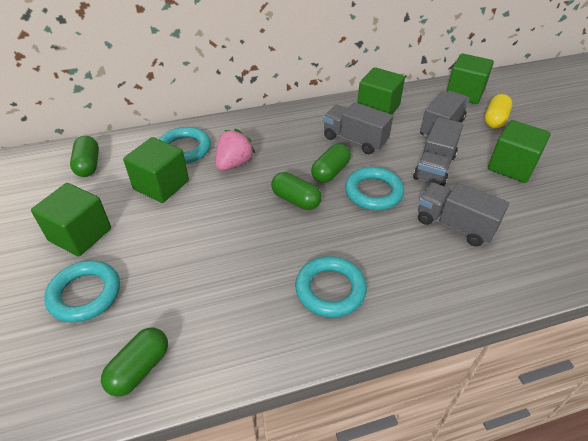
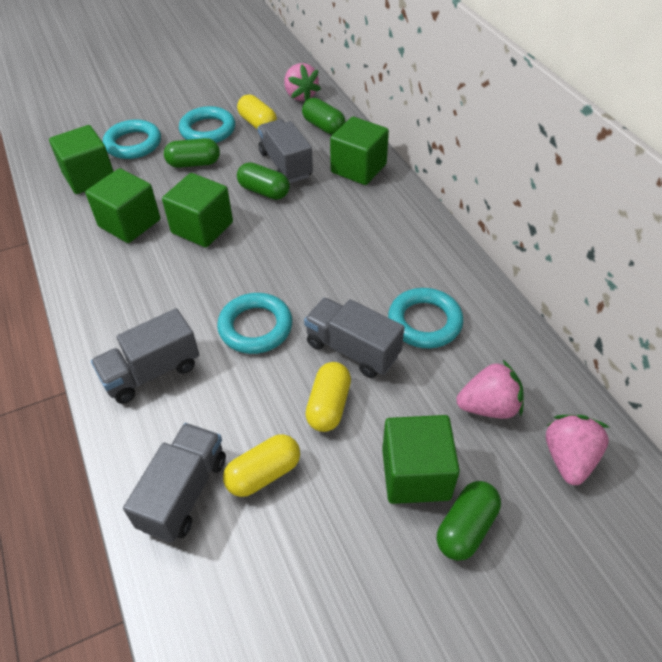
pink strawberry: 1 -> 3
yellow capsule: 1 -> 3

